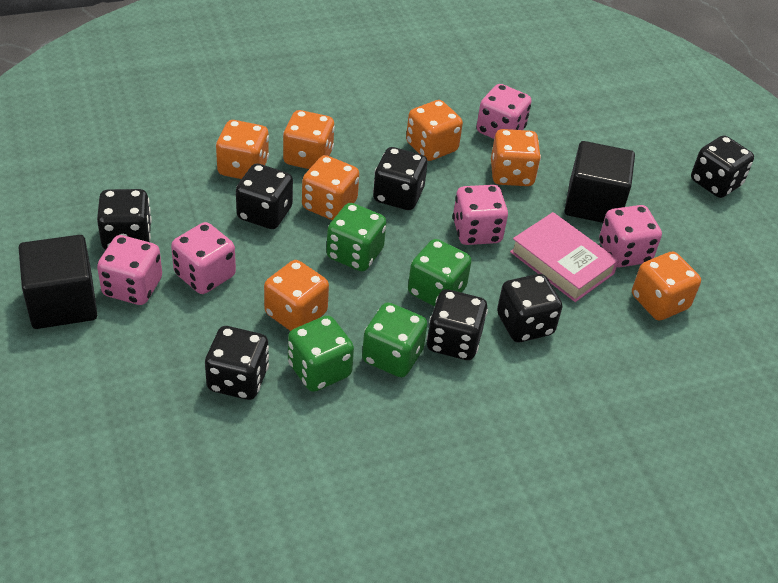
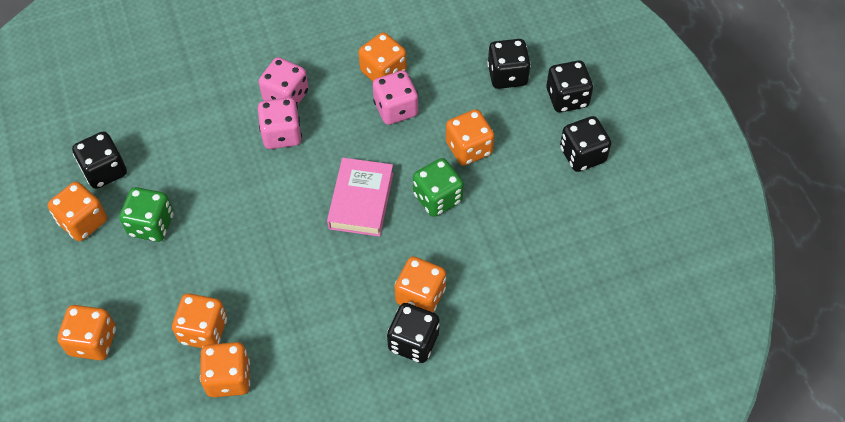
black cube: 2 -> 0
black dice: 7 -> 5
green dice: 4 -> 2
pink dice: 5 -> 3

